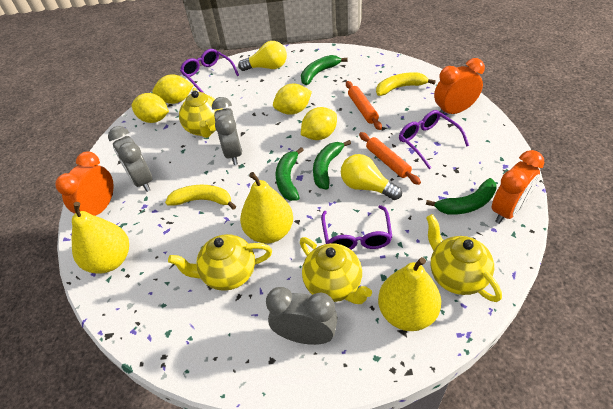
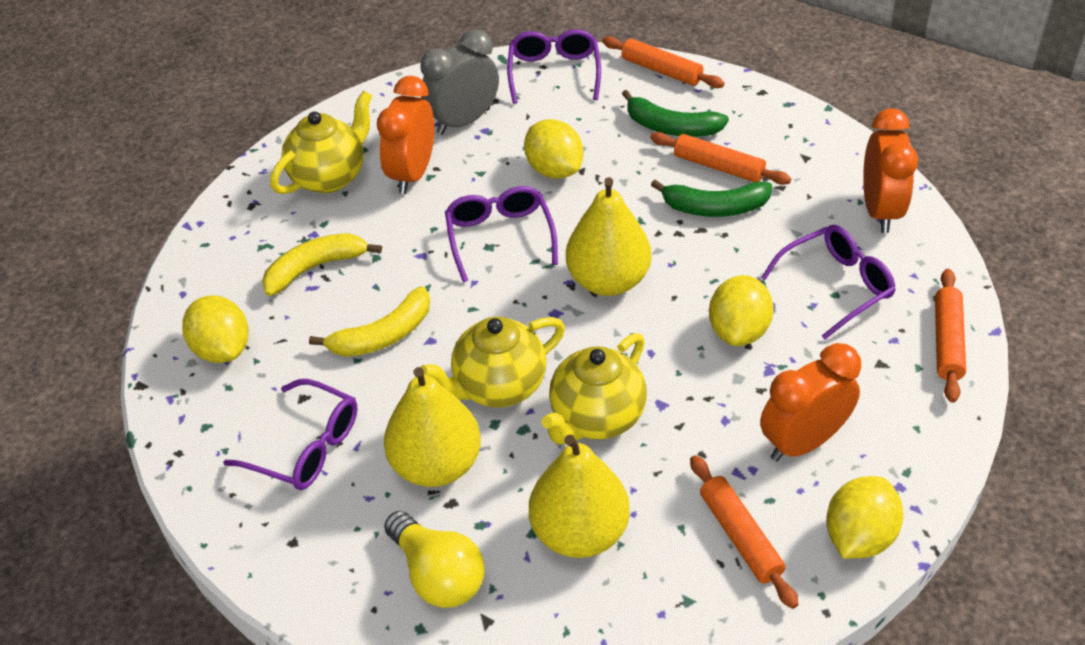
green banana: 4 -> 2
grey clock: 3 -> 1
orange rolling pin: 2 -> 4
purple glasses: 3 -> 4
yellow light bulb: 2 -> 1
yellow teapot: 4 -> 3

